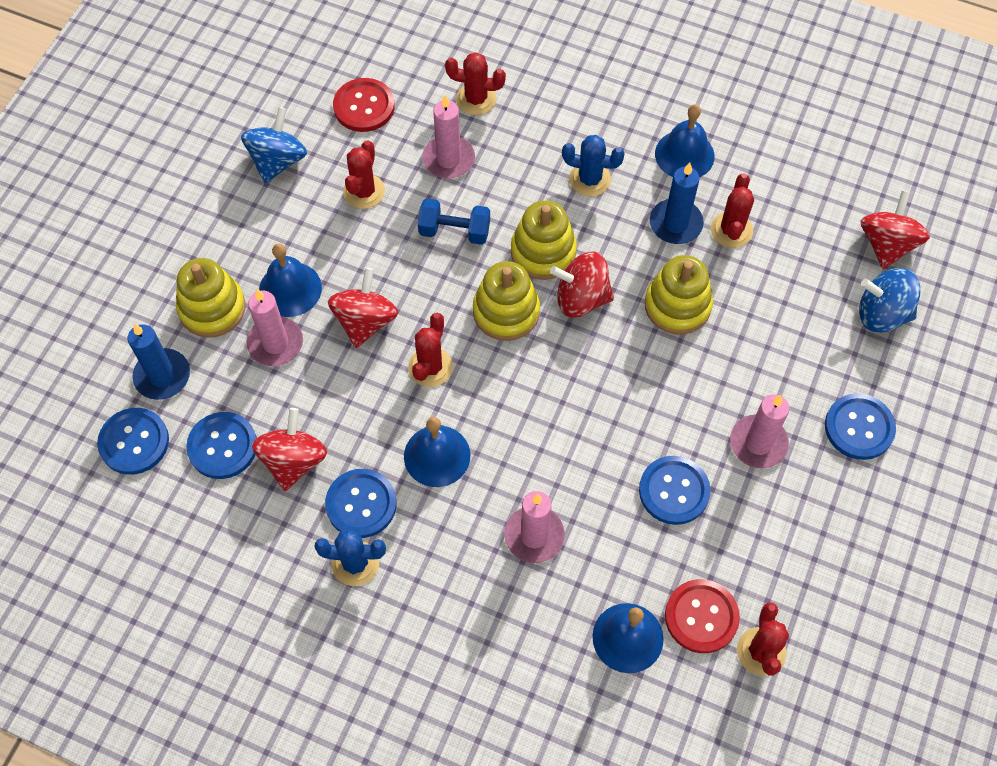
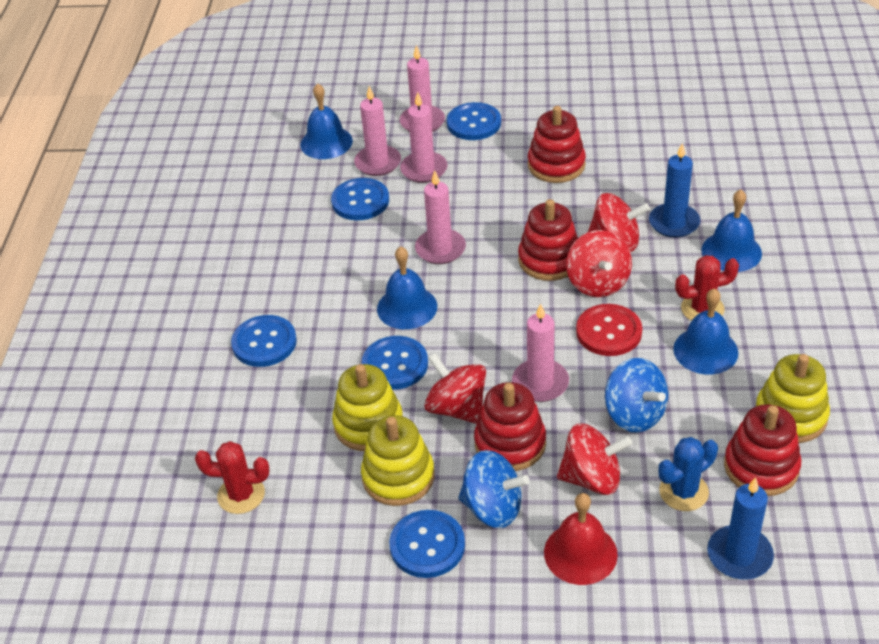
blue cactus: 2 -> 1
blue dumbbell: 1 -> 0
pink candle: 4 -> 5
red bell: 0 -> 1
red button: 2 -> 1
red cactus: 5 -> 2
red stacking toy: 0 -> 4
yellow stacking toy: 4 -> 3

